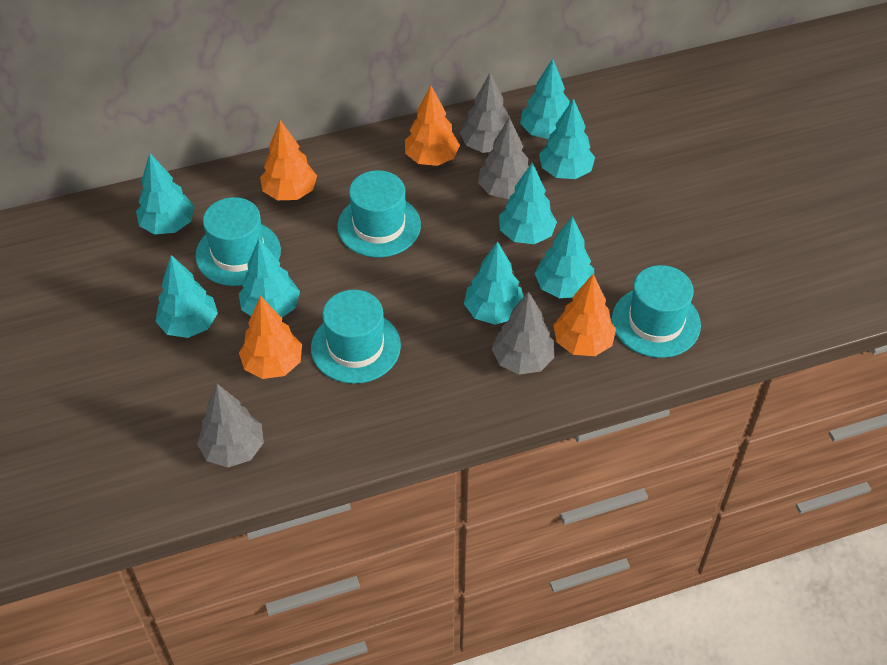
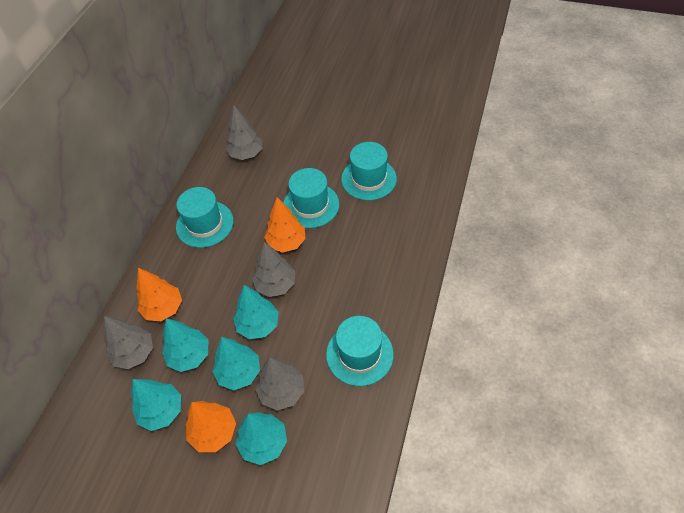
orange tree: 4 -> 3
turquoise tree: 8 -> 5

